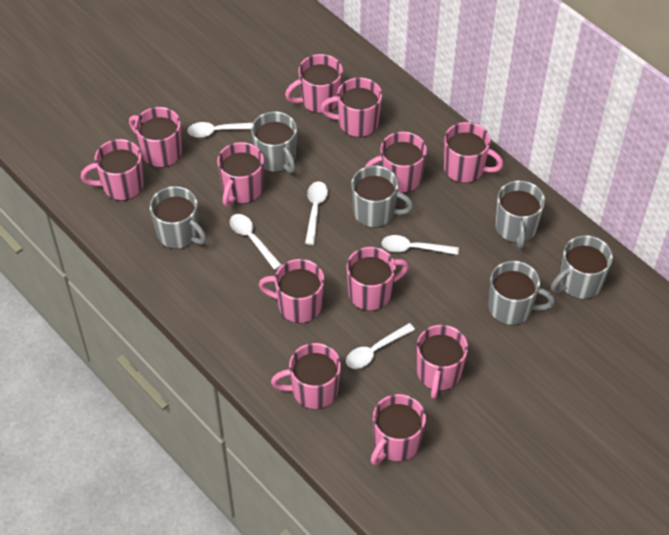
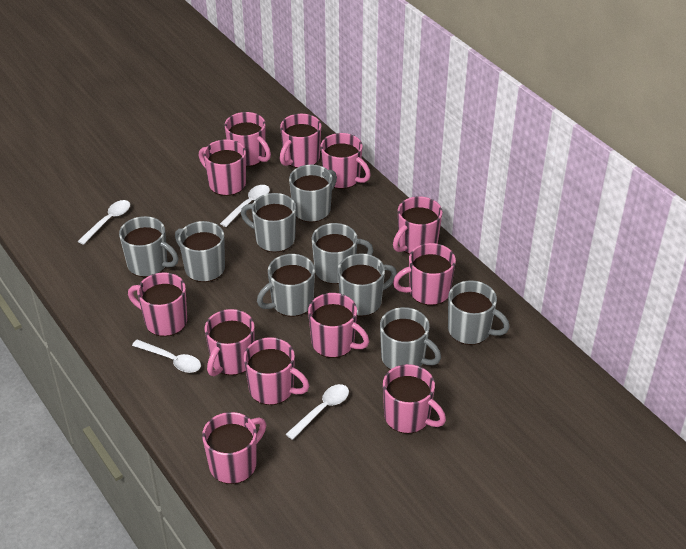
grey mug: 6 -> 9
white spoon: 5 -> 4

